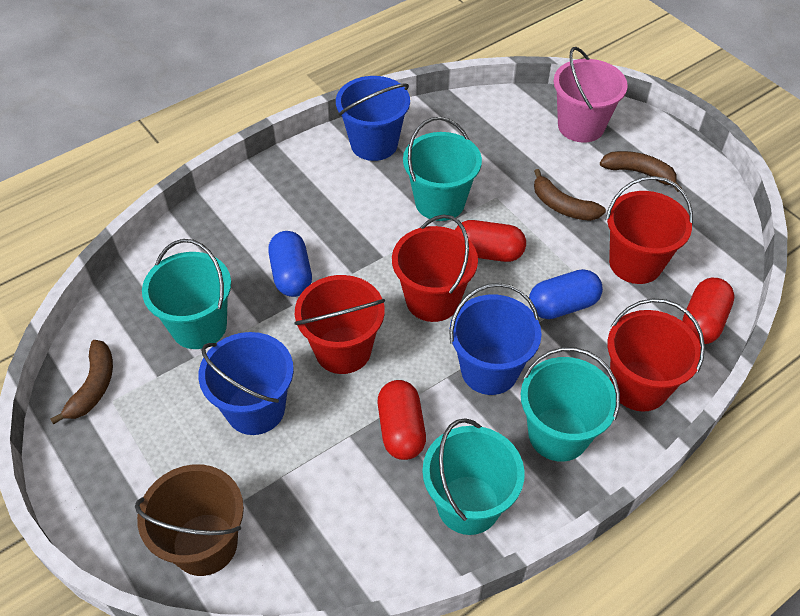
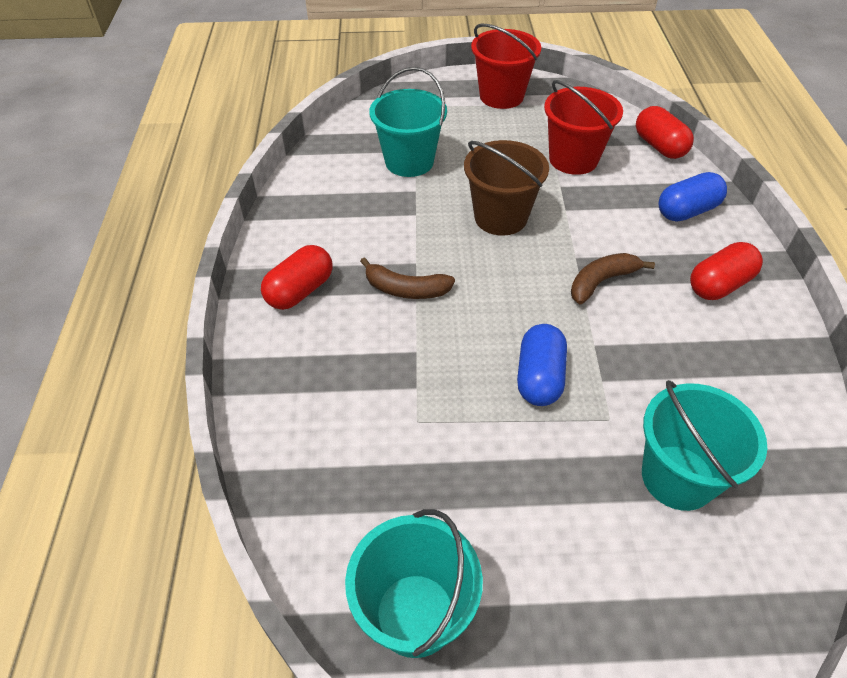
blue bucket: 3 -> 0
brown banana: 3 -> 2
pink bucket: 1 -> 0
red bucket: 4 -> 2
turquoise bucket: 4 -> 3

